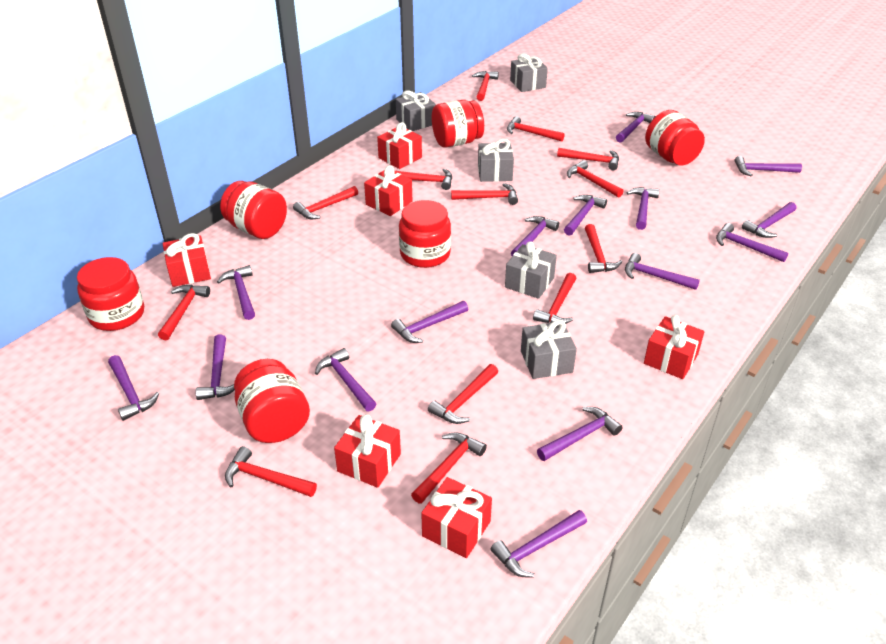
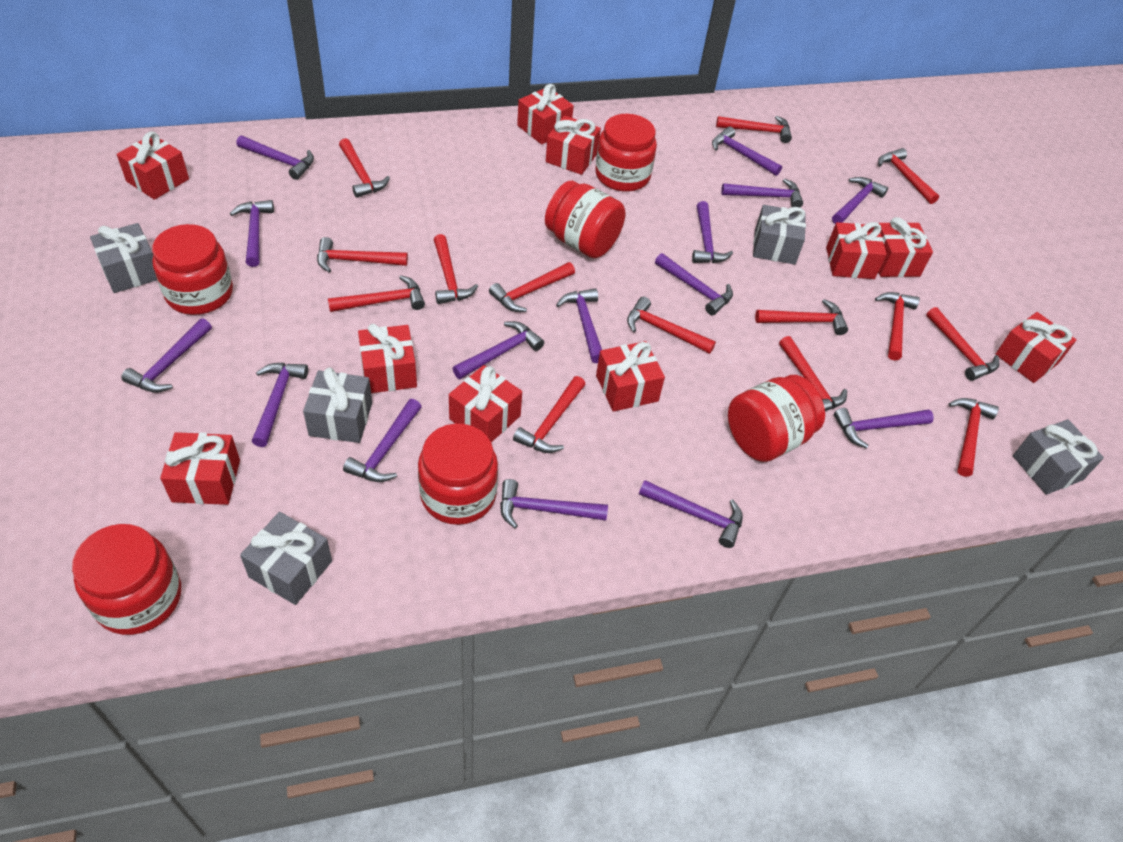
red gift: 6 -> 10
red hammer: 13 -> 14

